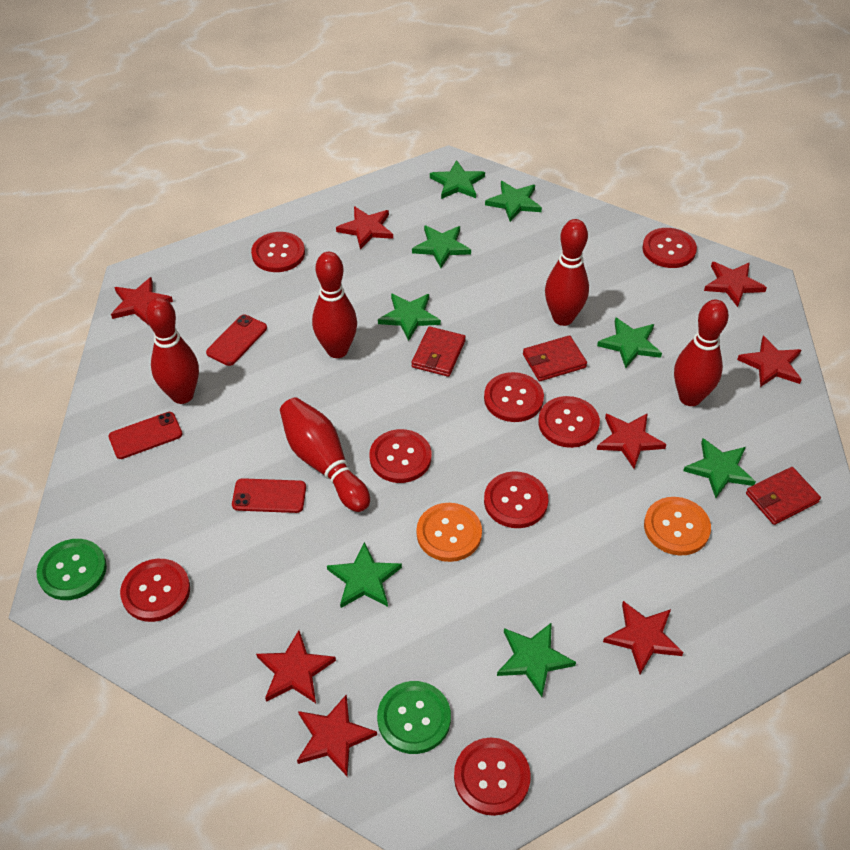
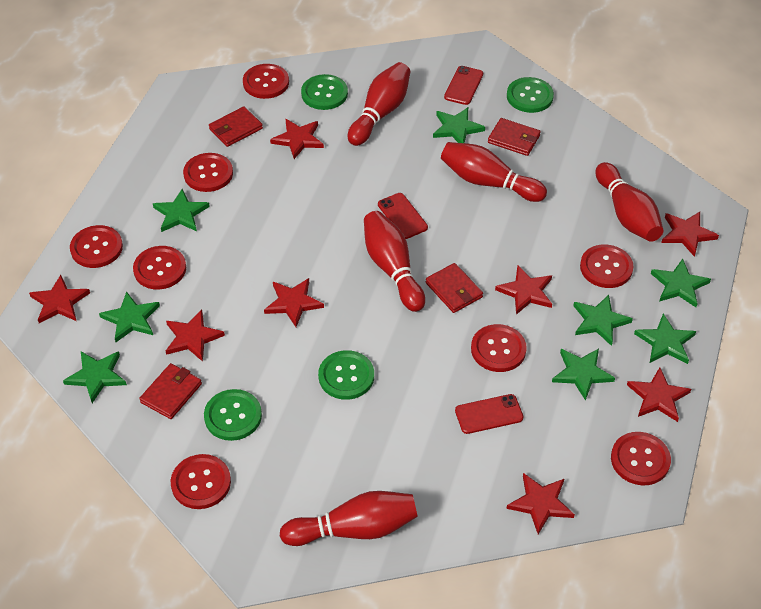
green button: 2 -> 4
orange button: 2 -> 0
red wallet: 3 -> 4

